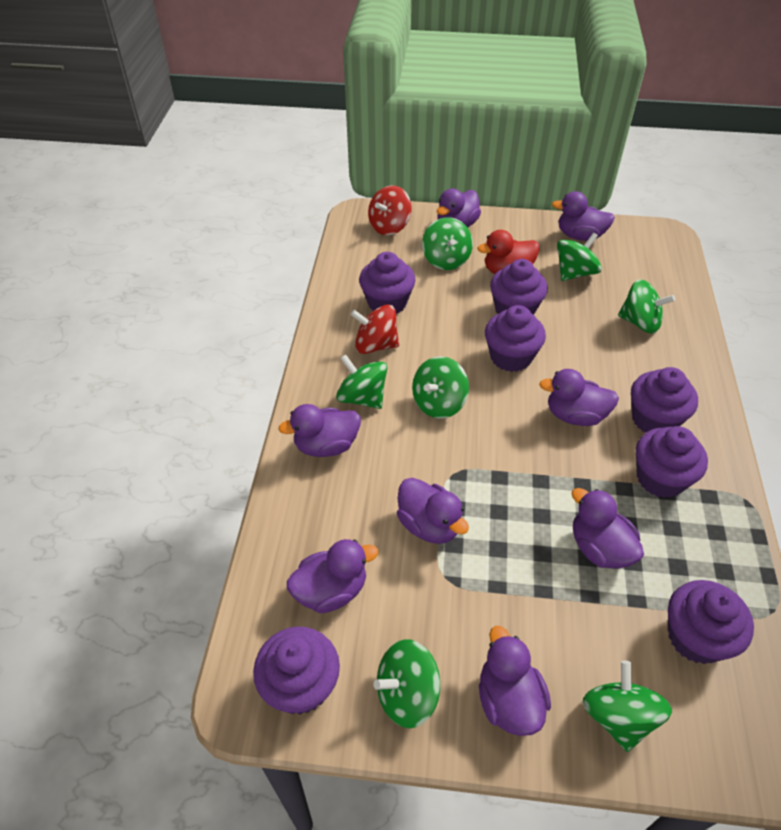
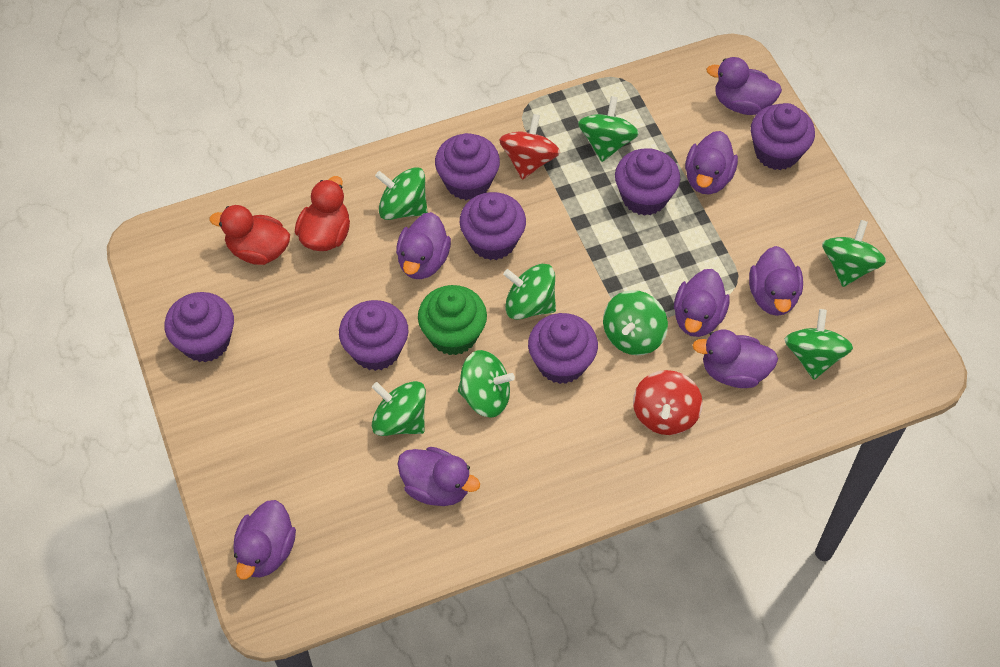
green cupcake: 0 -> 1
green spinning top: 7 -> 8
red duck: 1 -> 2

